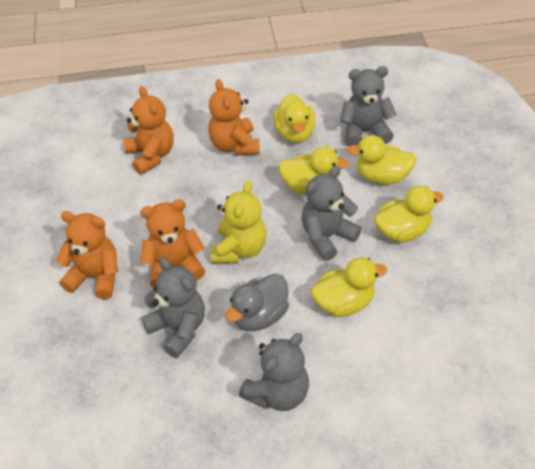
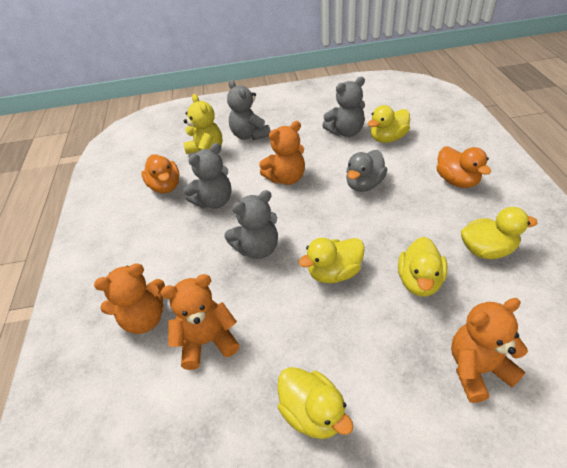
orange duck: 0 -> 2

